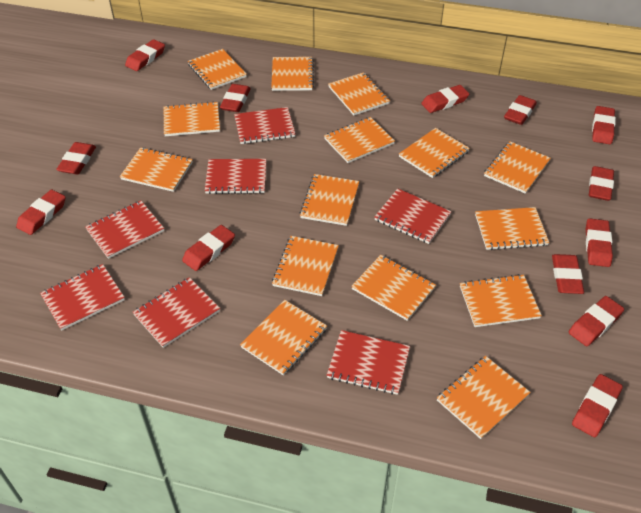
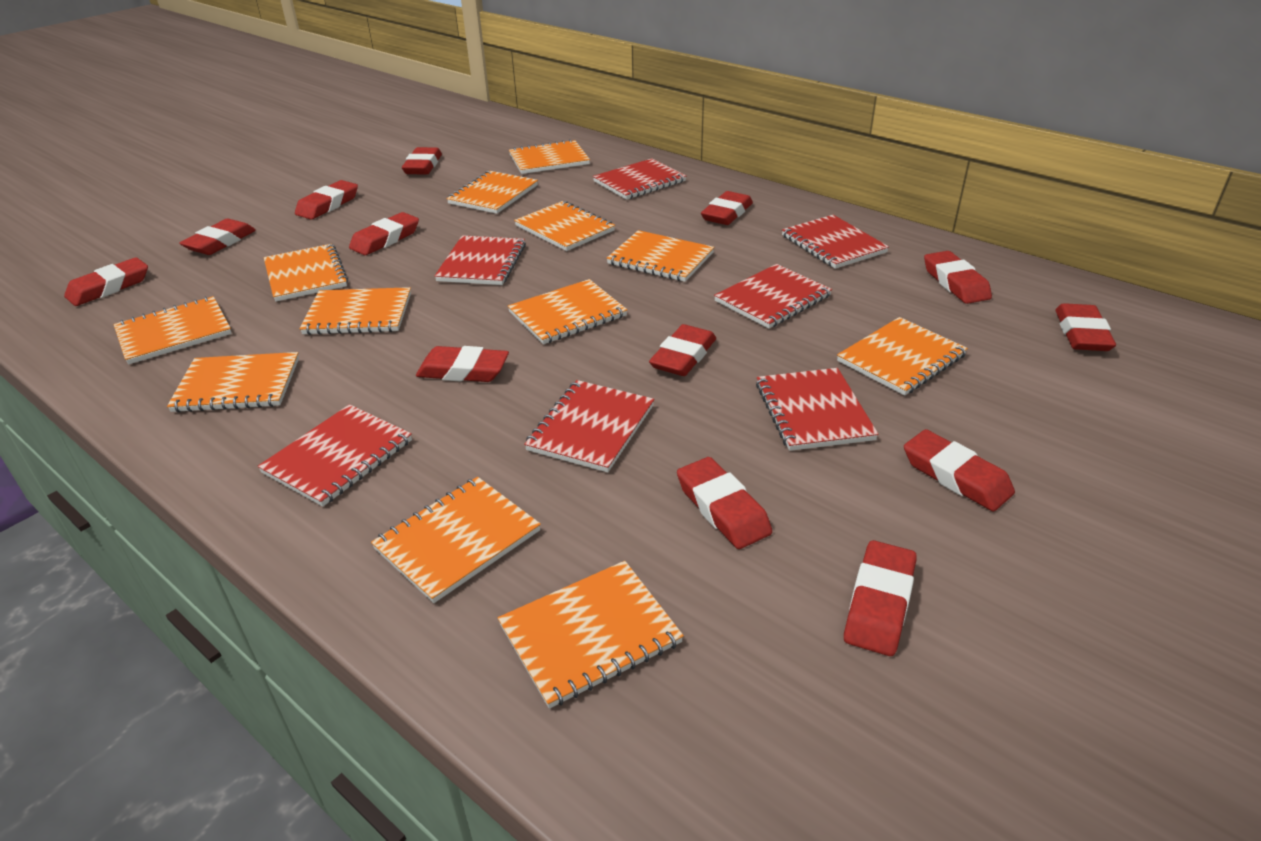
orange notebook: 15 -> 12

